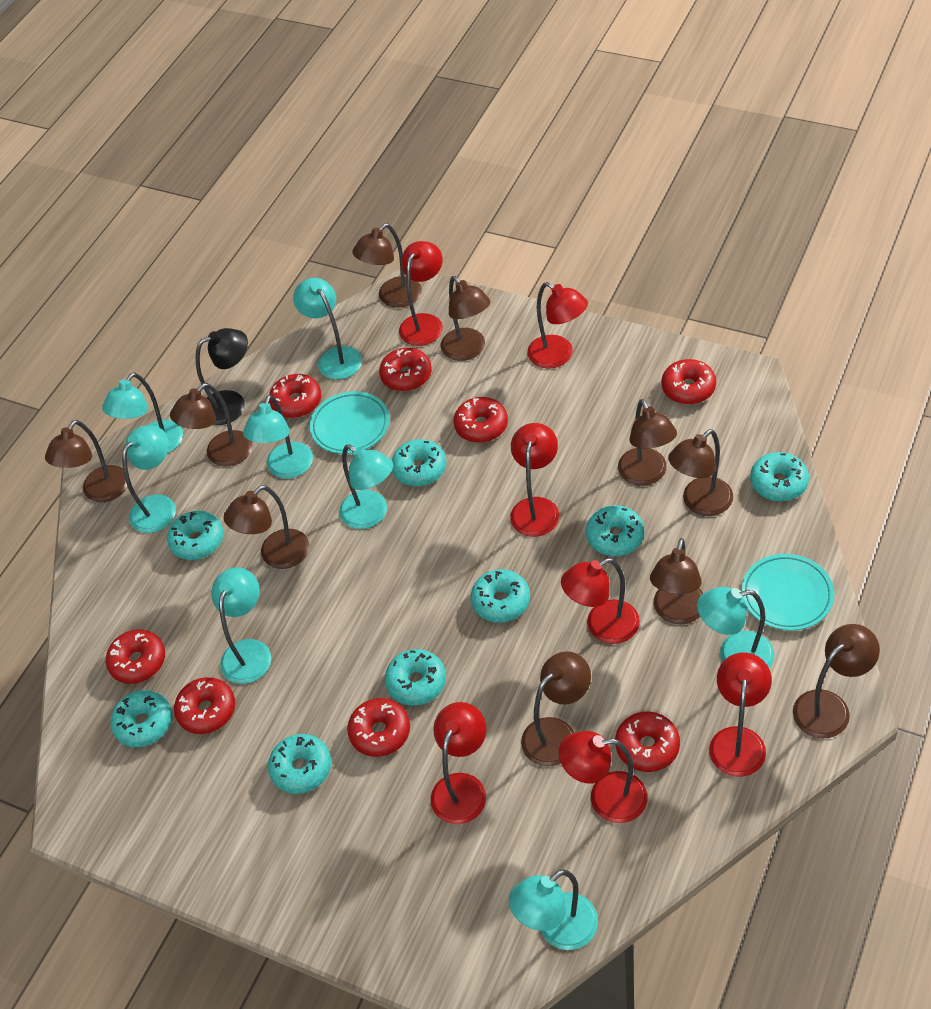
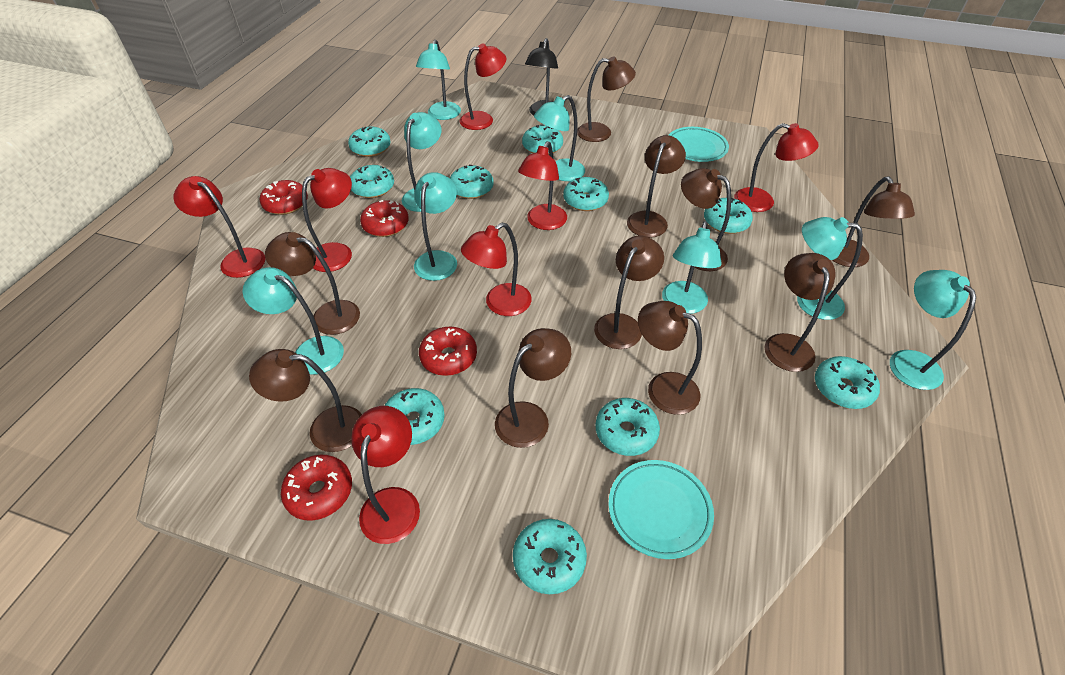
red donut: 8 -> 4
turquoise donut: 8 -> 10

